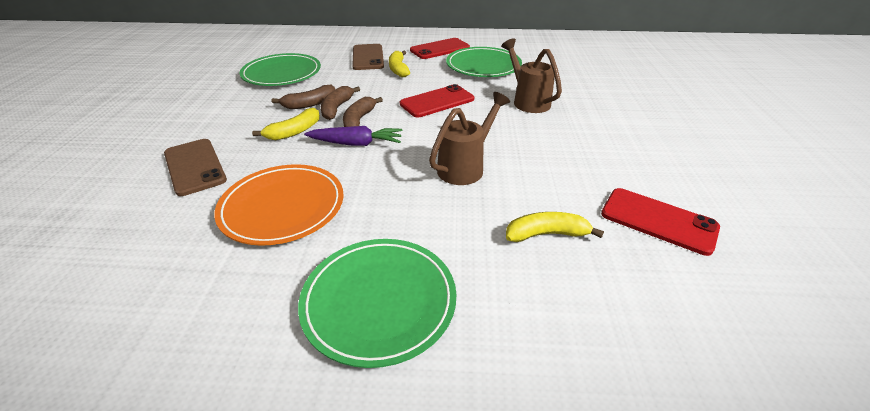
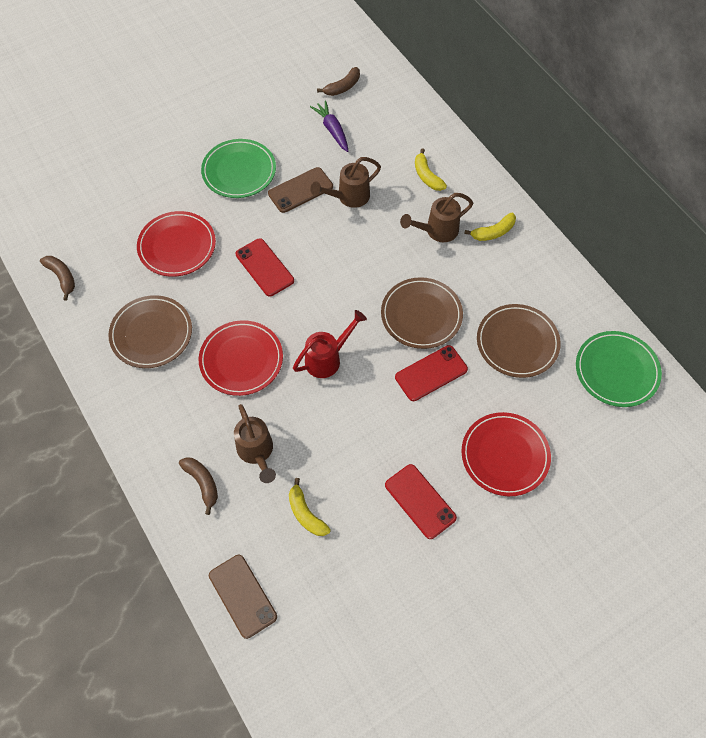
brown plate: 0 -> 3
brown watering can: 2 -> 3
green plate: 3 -> 2
orange plate: 1 -> 0
red plate: 0 -> 3
red watering can: 0 -> 1

